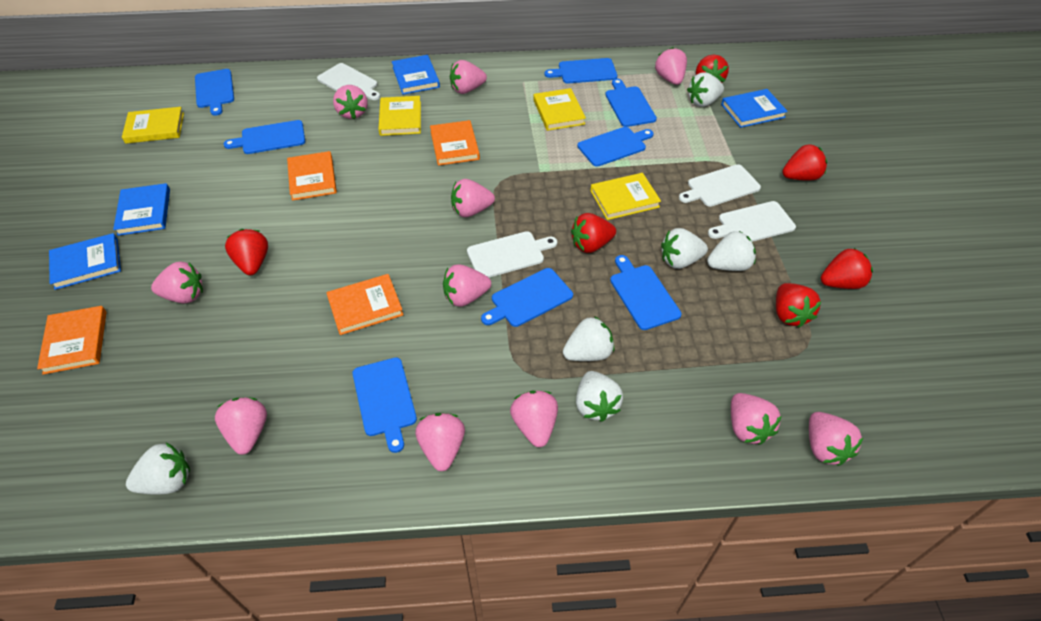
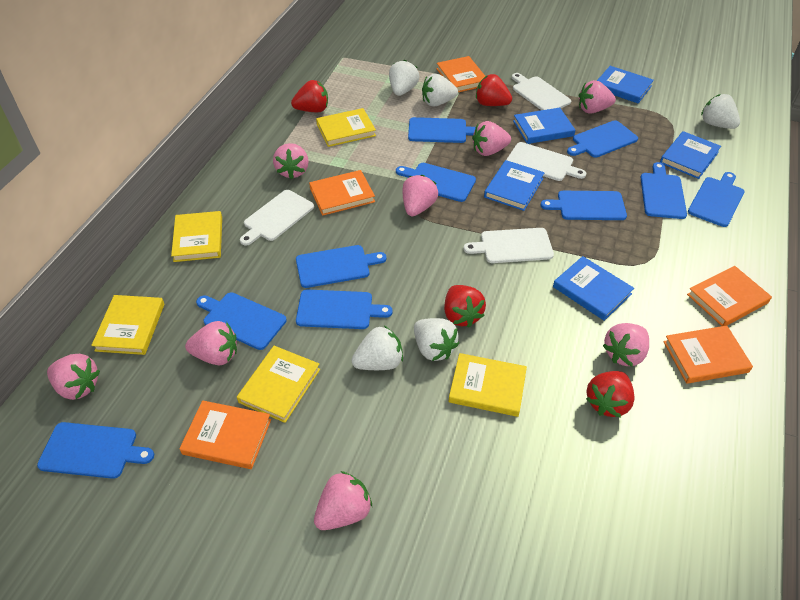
blue book: 4 -> 5
blue cutting board: 8 -> 10
orange book: 4 -> 5
pink strawberry: 11 -> 8
red strawberry: 6 -> 4
white strawberry: 6 -> 5
yellow book: 4 -> 5

